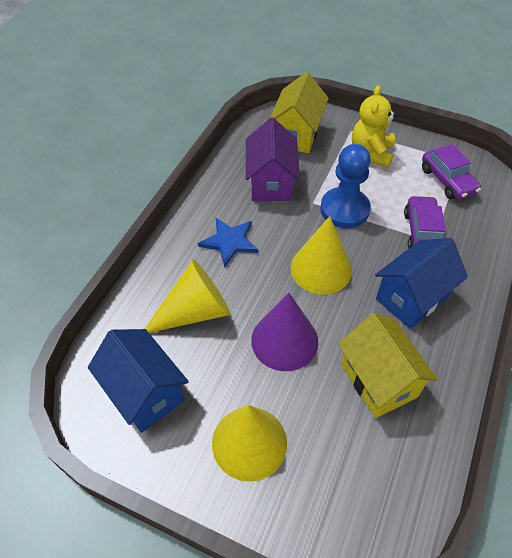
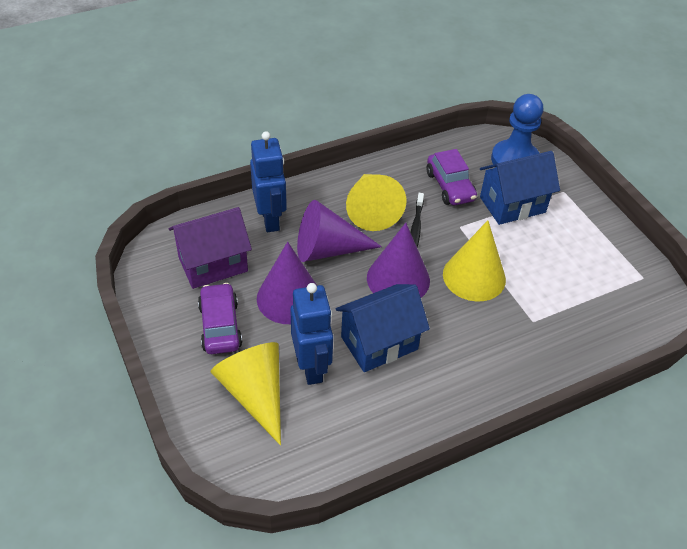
black toothbrush: 0 -> 1
blue robot: 0 -> 2
blue star: 1 -> 0
purple cone: 1 -> 3
yellow house: 2 -> 0
yellow teddy bear: 1 -> 0

